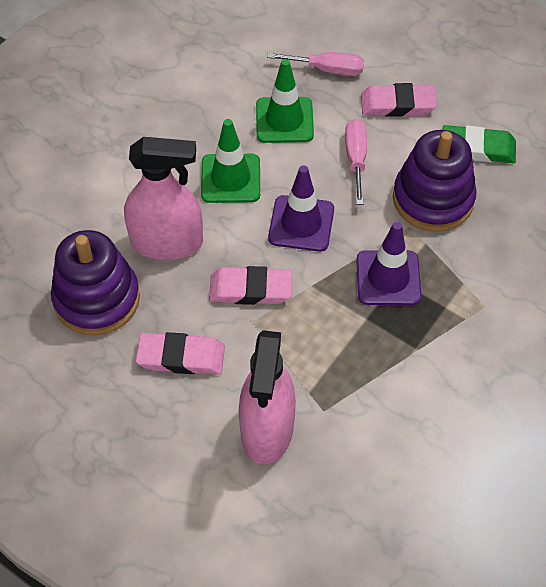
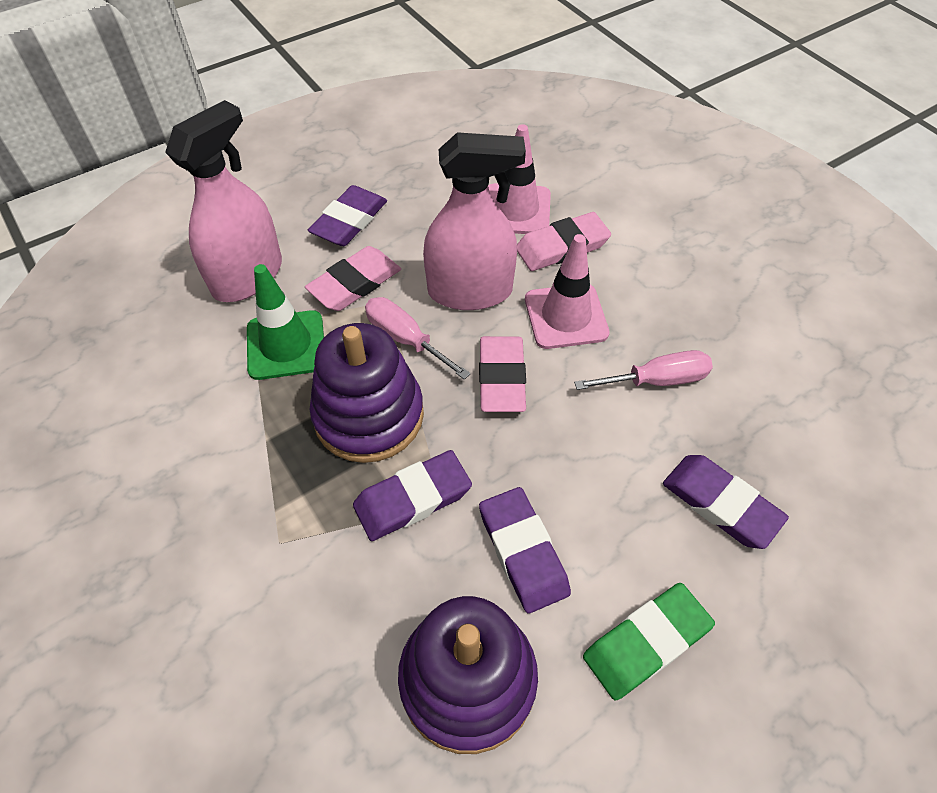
green traffic cone: 2 -> 1
pink traffic cone: 0 -> 2
purple eraser: 0 -> 4
purple traffic cone: 2 -> 0

